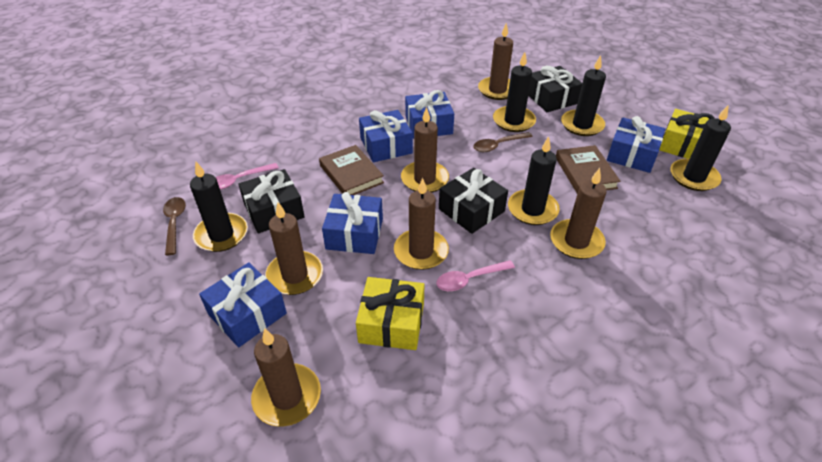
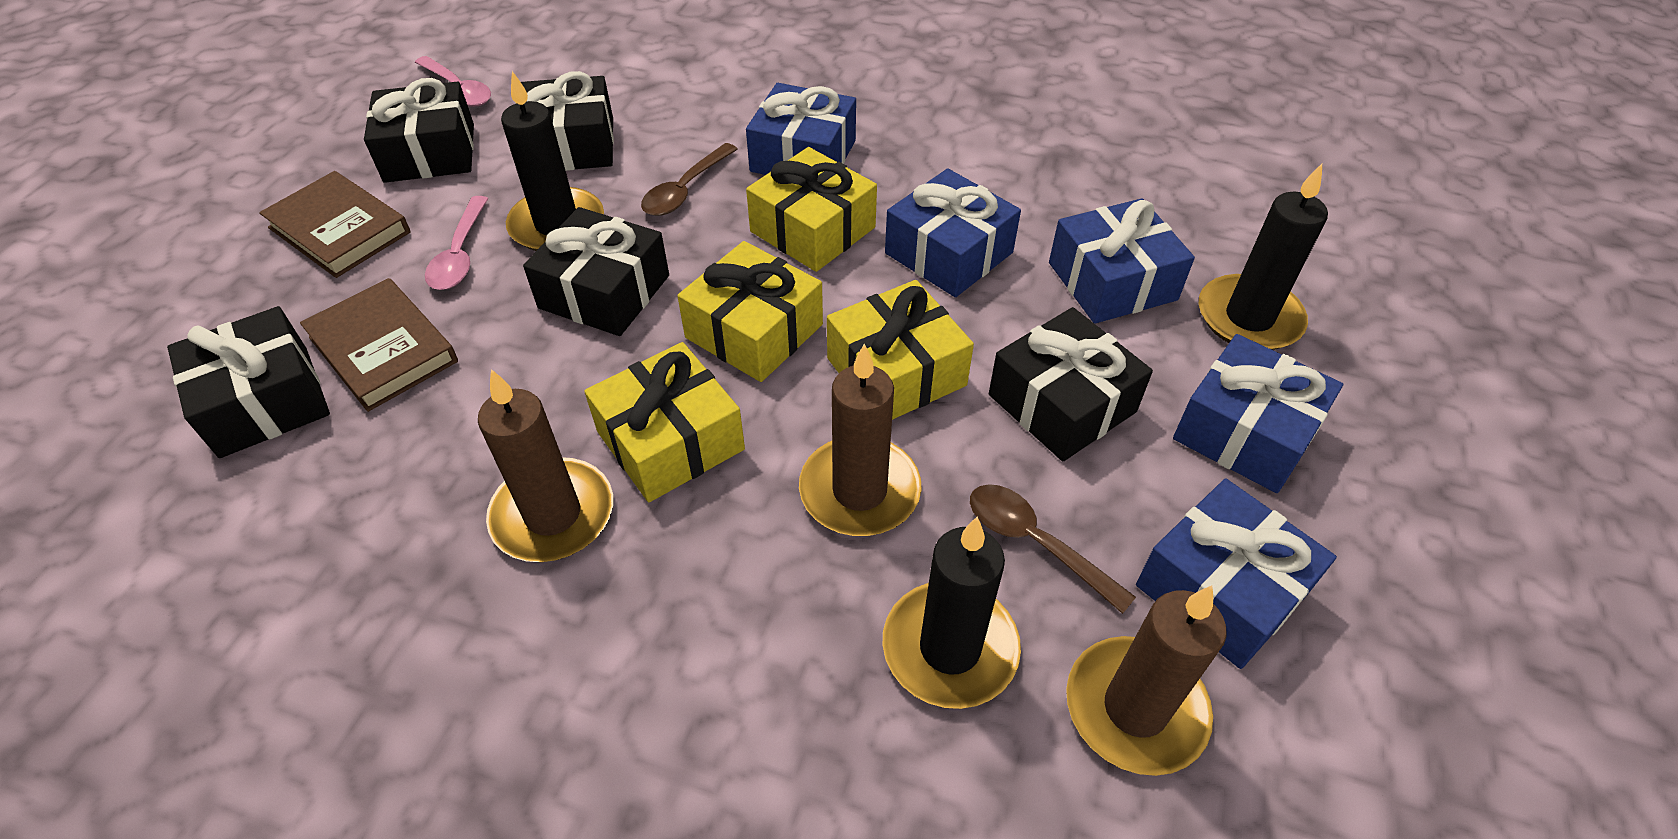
black candle: 5 -> 3
black gift: 3 -> 5
brown candle: 6 -> 3
yellow gift: 2 -> 4

